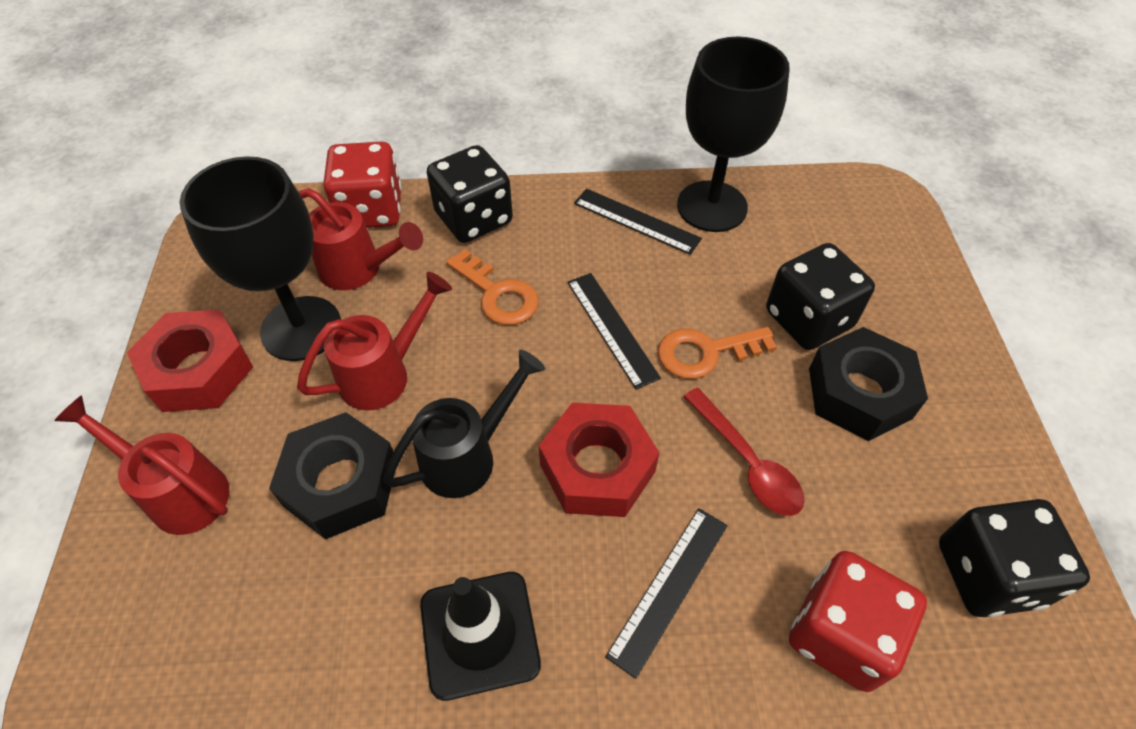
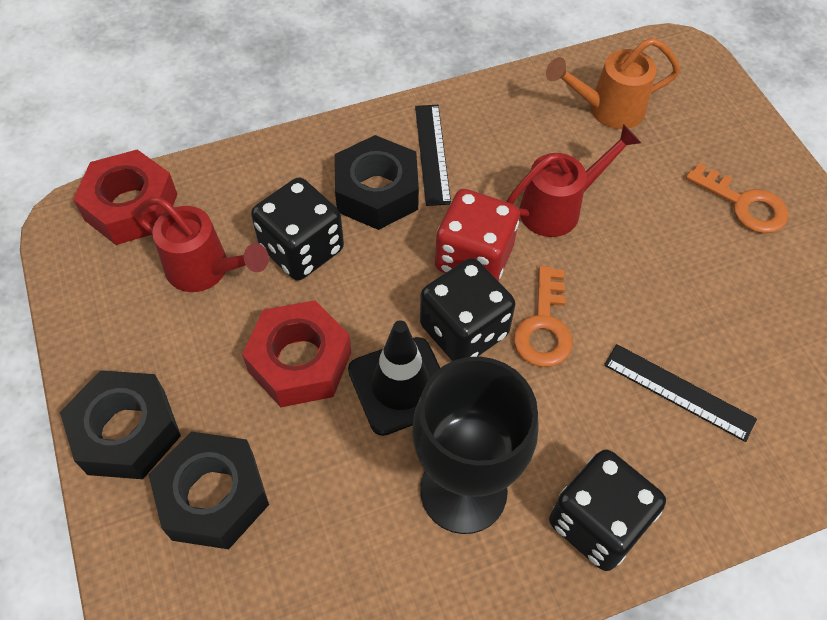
black goblet: 2 -> 1
black nut: 2 -> 3
black ruler: 3 -> 2
black watering can: 1 -> 0
orange watering can: 0 -> 1
red dice: 2 -> 1
red spoon: 1 -> 0
red watering can: 3 -> 2

